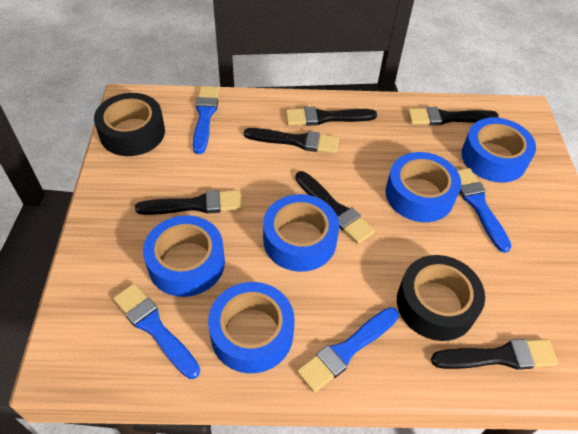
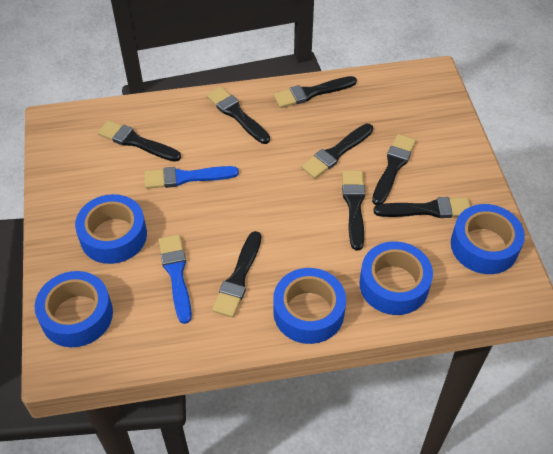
black brush: 6 -> 8
black tape: 2 -> 0
blue brush: 4 -> 2

